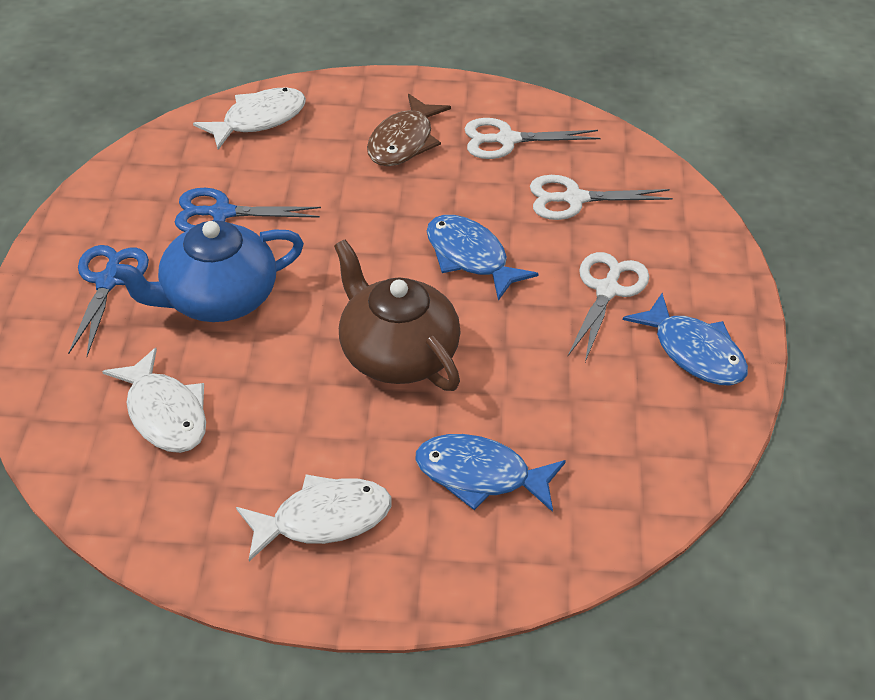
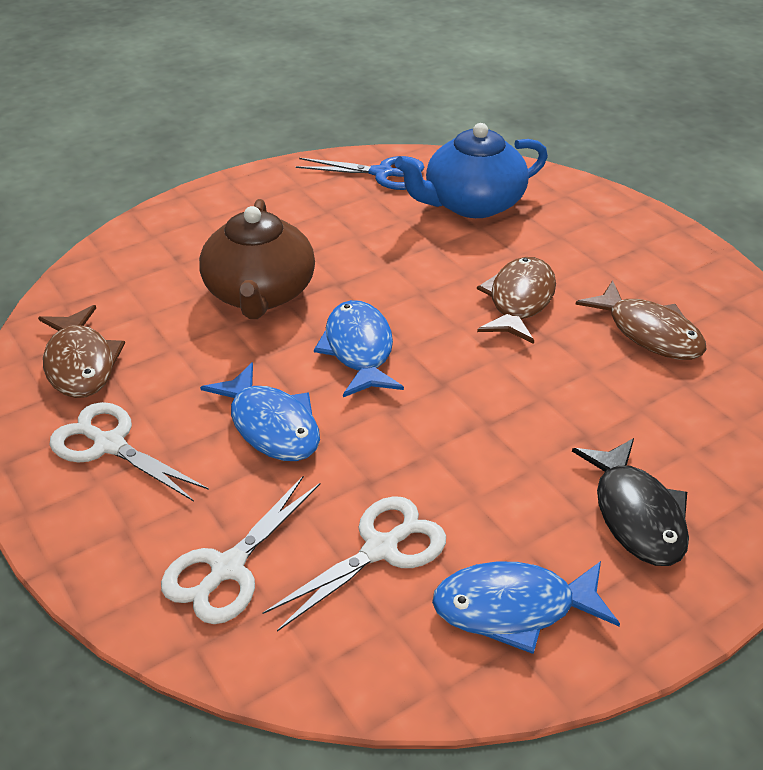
black fish: 0 -> 1
blue scissors: 2 -> 1
brown fish: 1 -> 3
white fish: 3 -> 0

